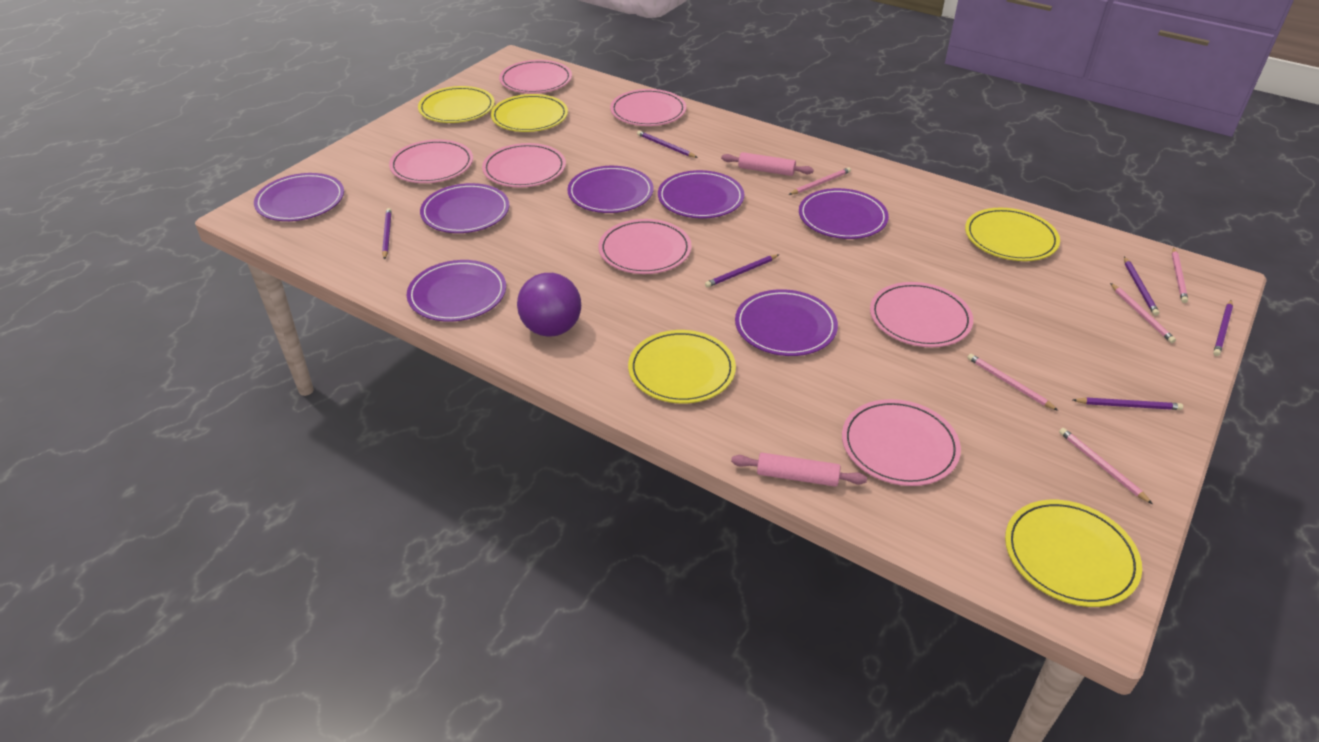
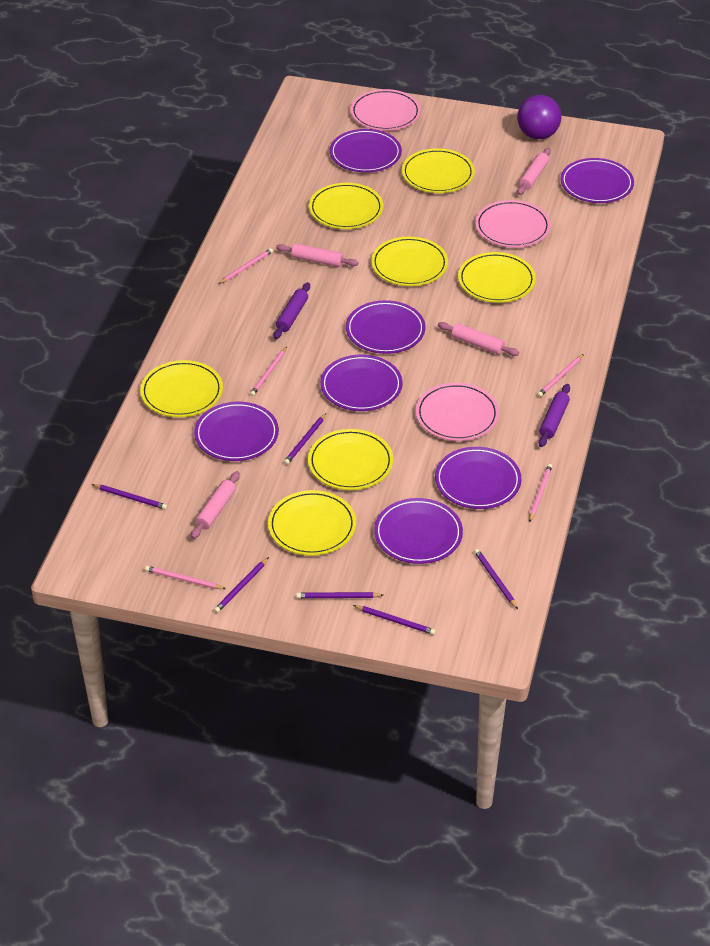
pink plate: 7 -> 3
pink rolling pin: 2 -> 4
purple rolling pin: 0 -> 2
yellow plate: 5 -> 7

